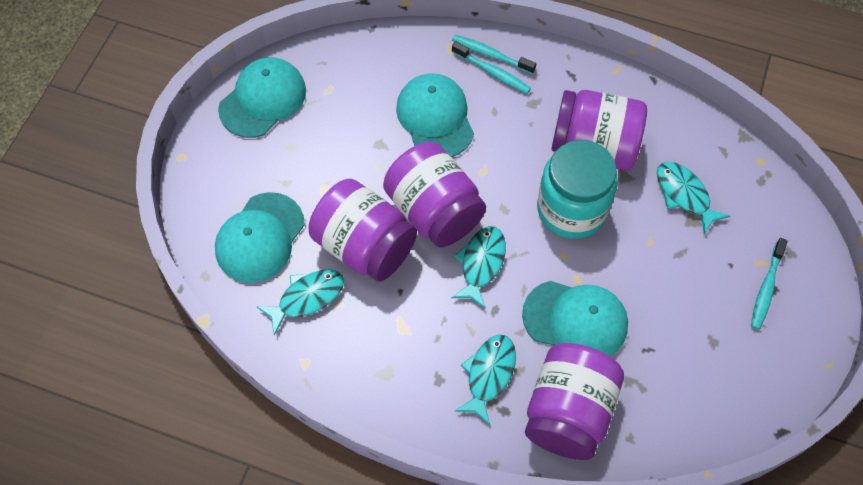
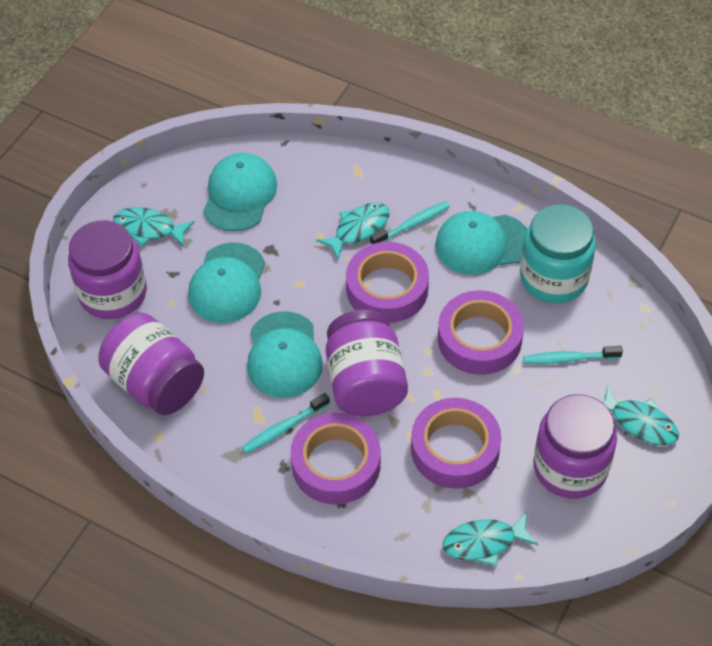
purple tape: 0 -> 4

